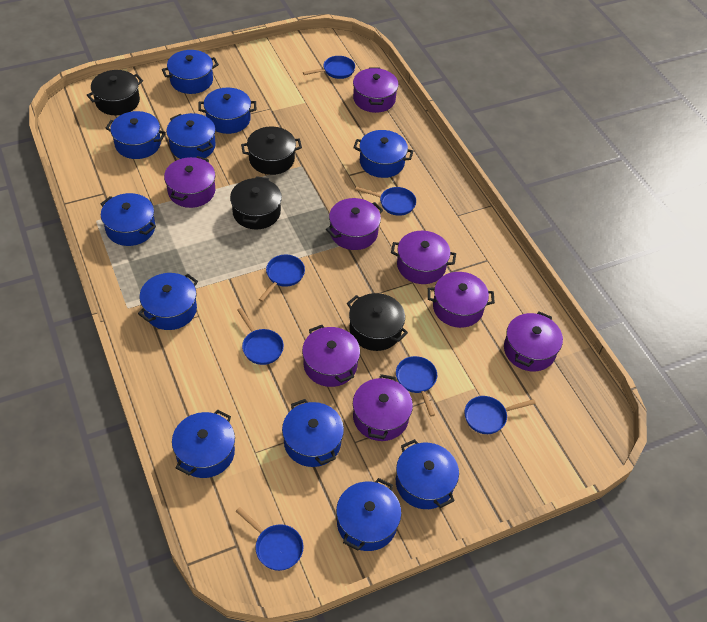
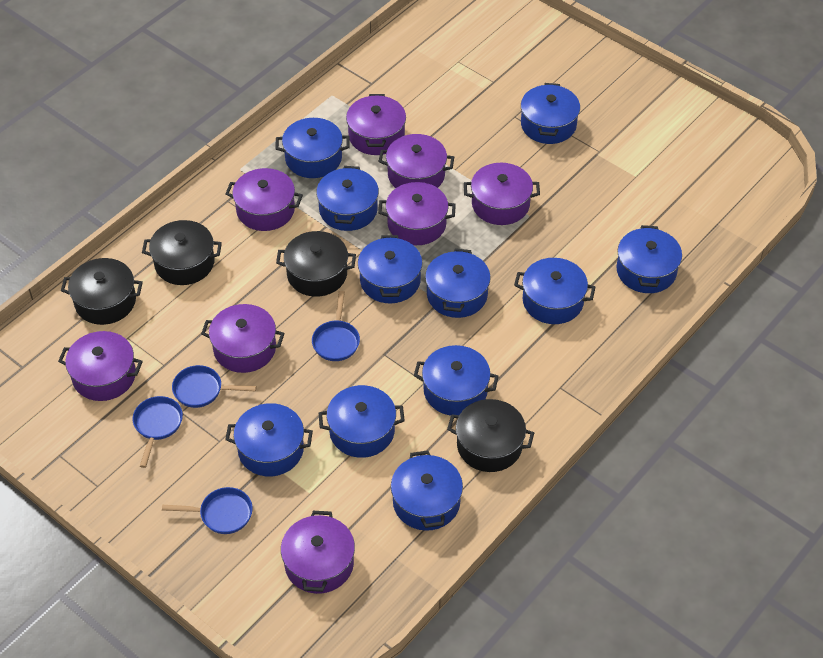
blue pan: 7 -> 4

